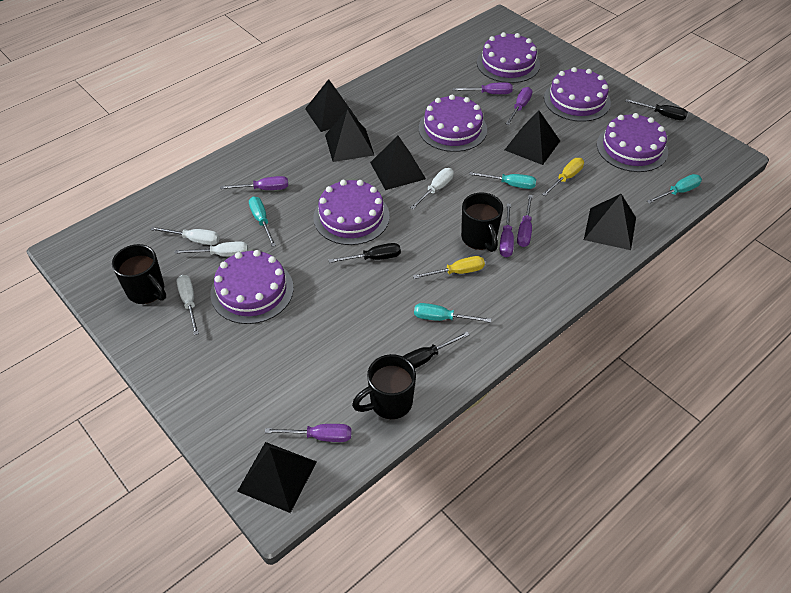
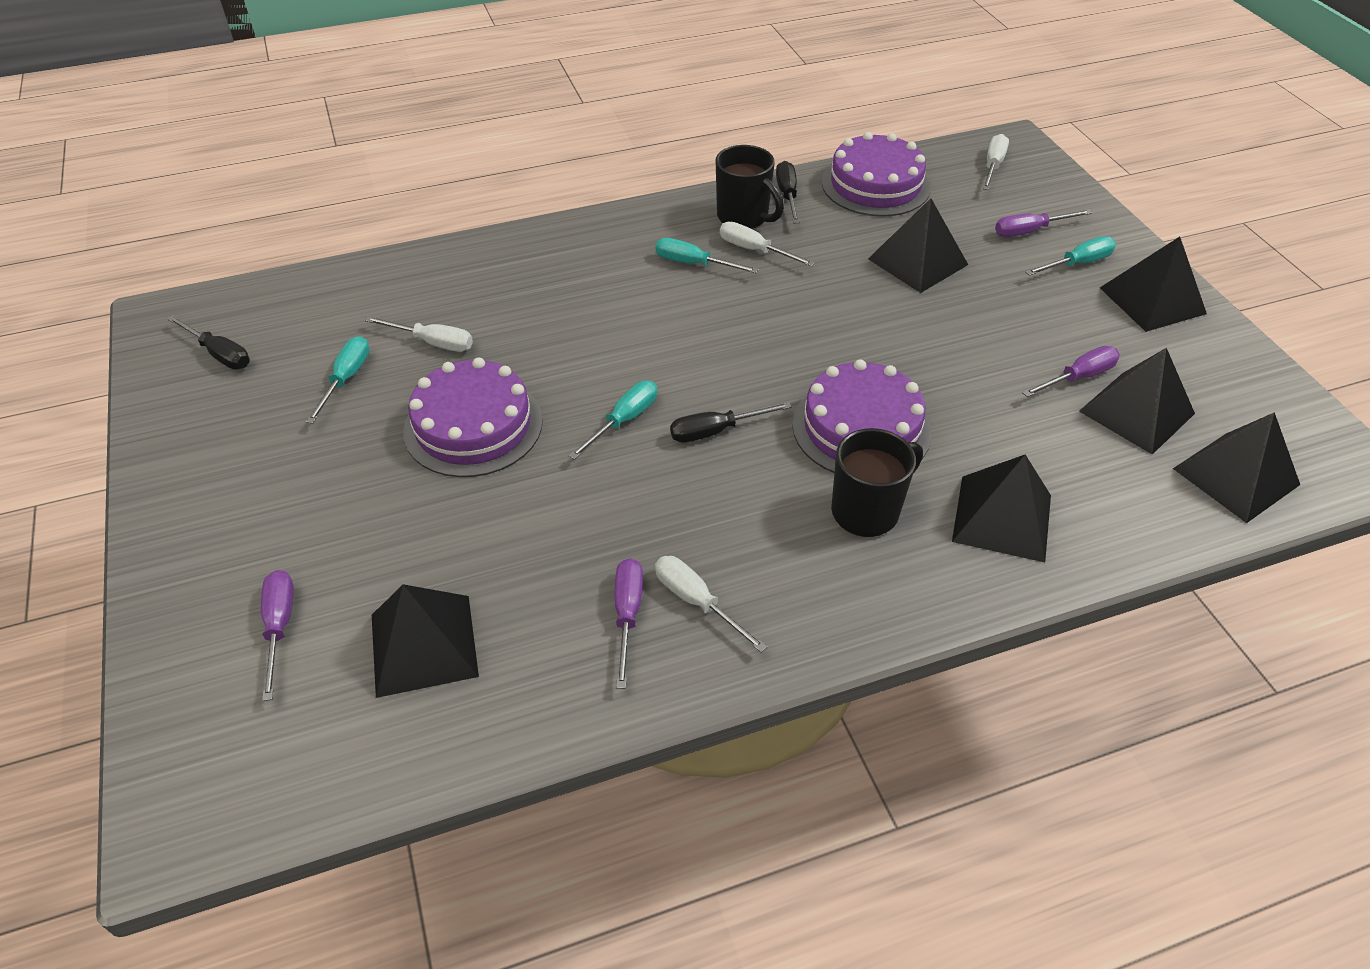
black mug: 3 -> 2
purple cake: 6 -> 3
purple screwdriver: 6 -> 4
yellow screwdriver: 2 -> 0

